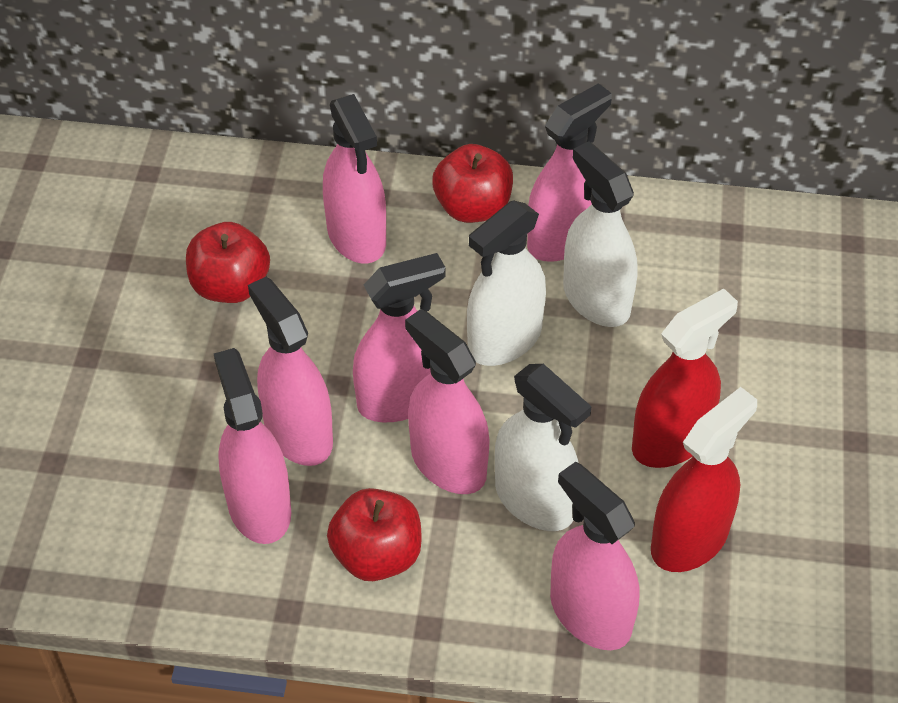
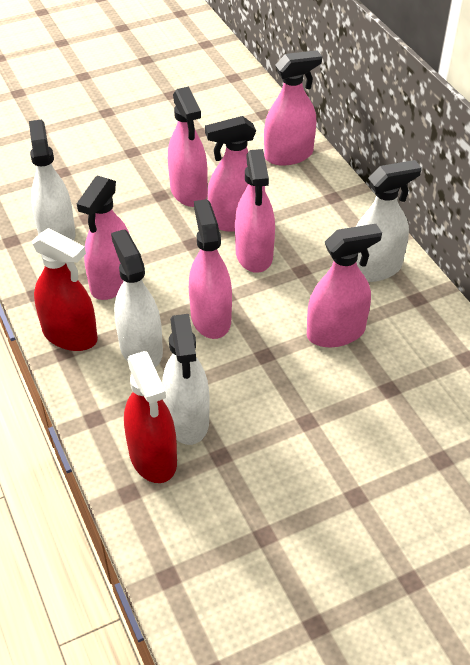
red apple: 3 -> 0
white spray bottle: 3 -> 4

